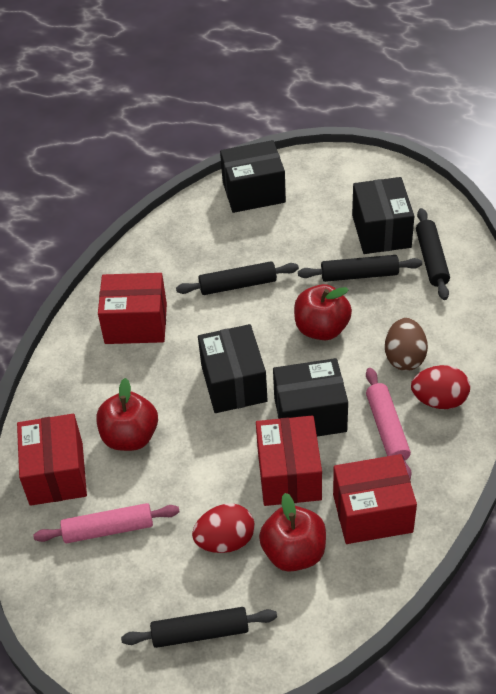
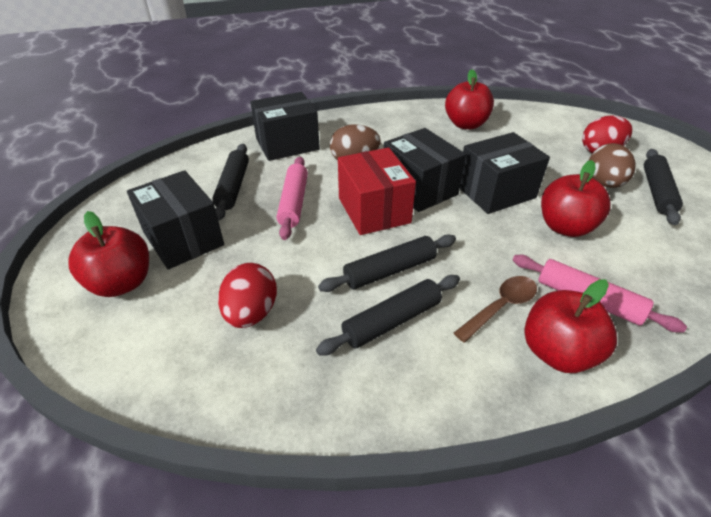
brown egg: 1 -> 2
brown spoon: 0 -> 1
red apple: 3 -> 4
red box: 4 -> 1

